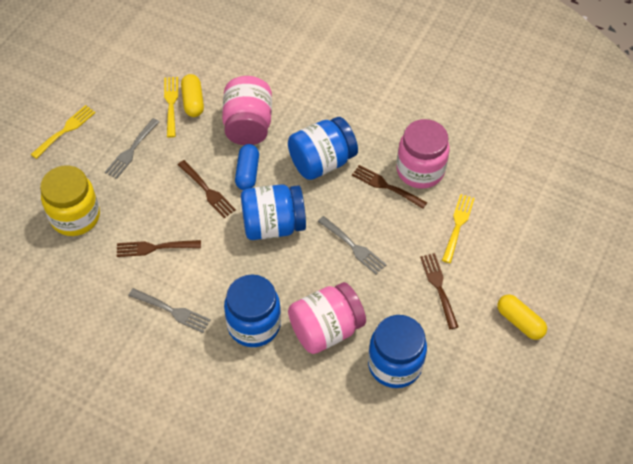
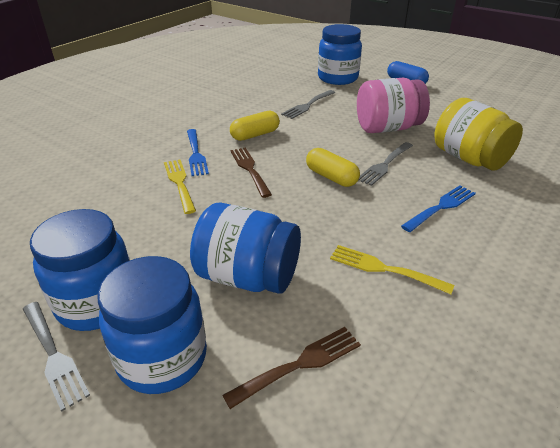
blue fork: 0 -> 2
brown fork: 4 -> 2
pink jar: 3 -> 1
yellow fork: 3 -> 2

